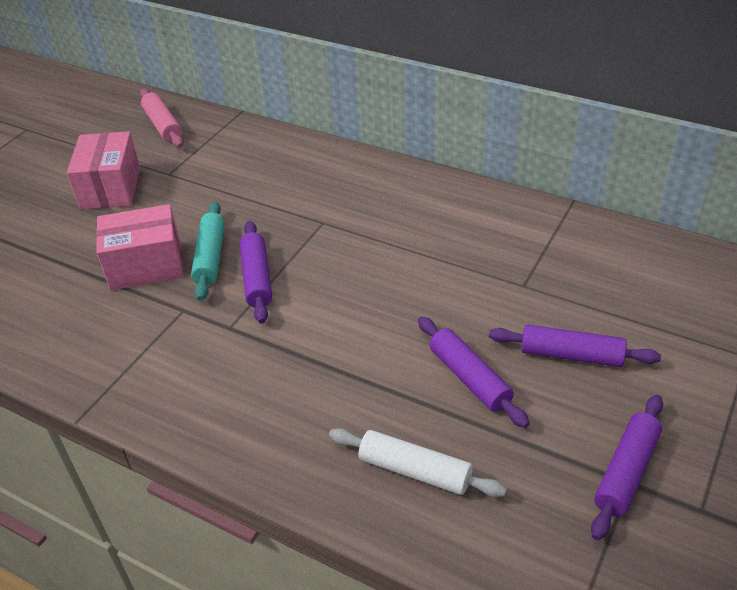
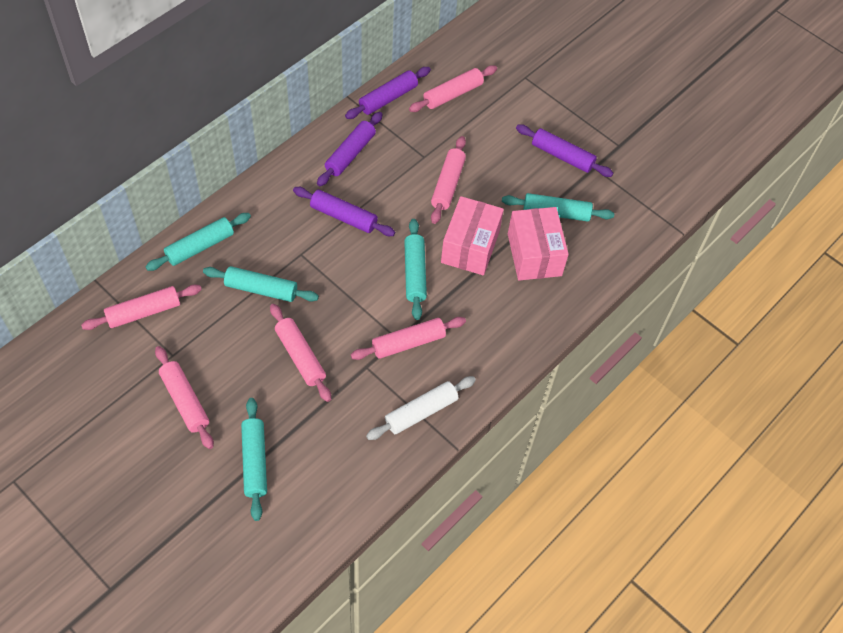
pink rolling pin: 1 -> 6
turquoise rolling pin: 1 -> 5

